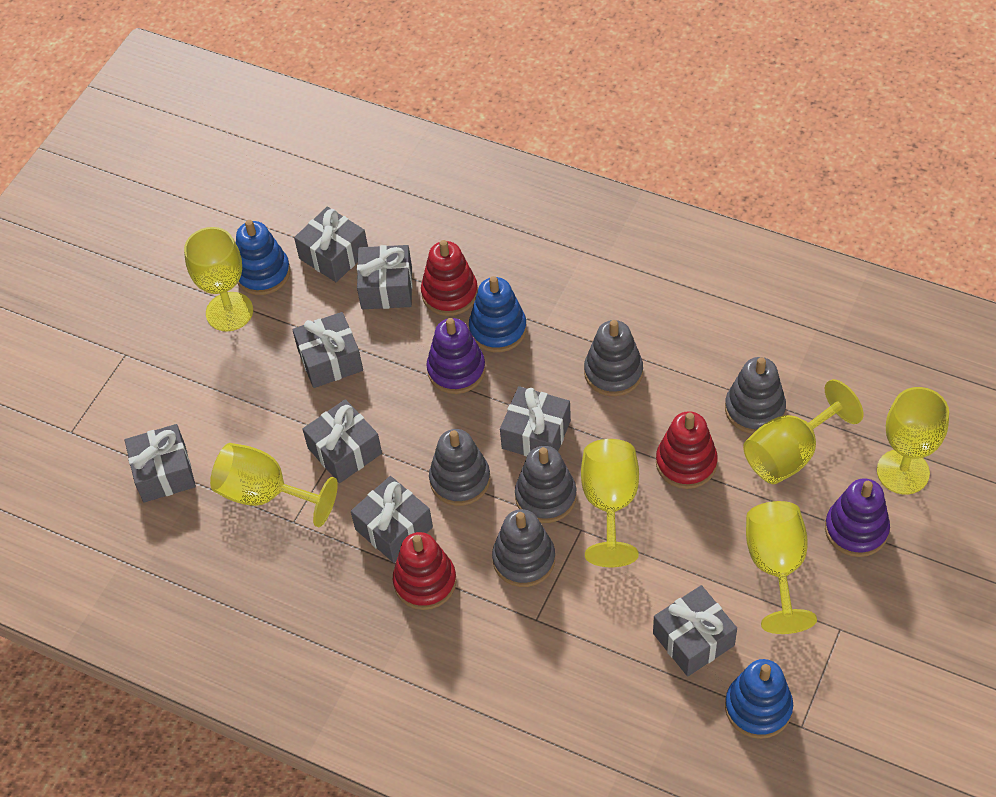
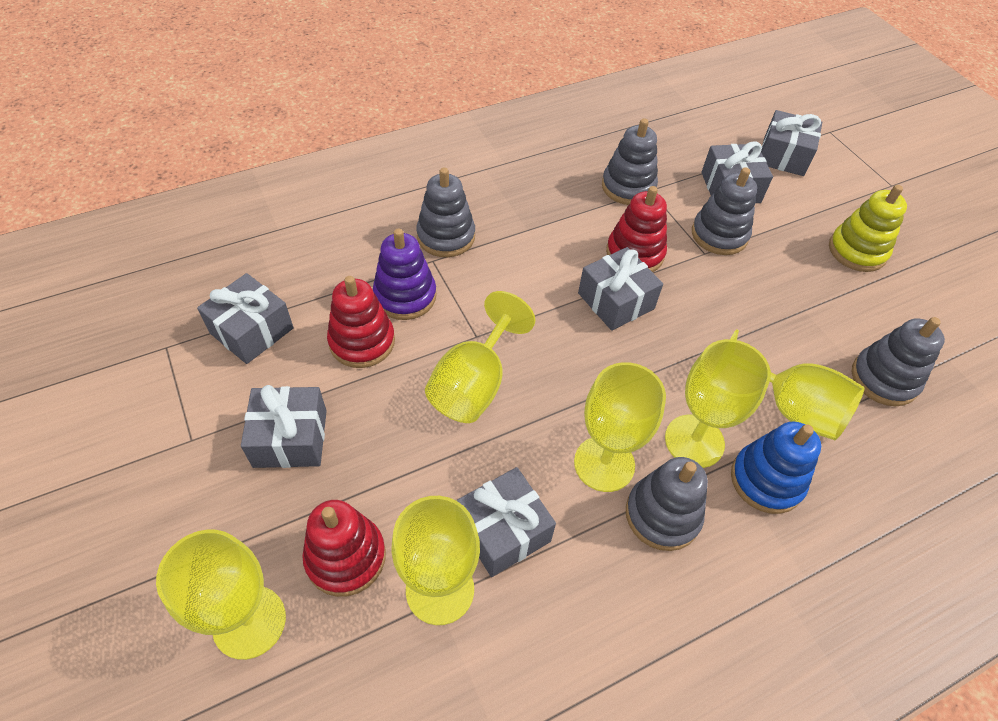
blue stacking toy: 3 -> 1
grey gift: 8 -> 6
purple stacking toy: 2 -> 1
yellow stacking toy: 0 -> 1

